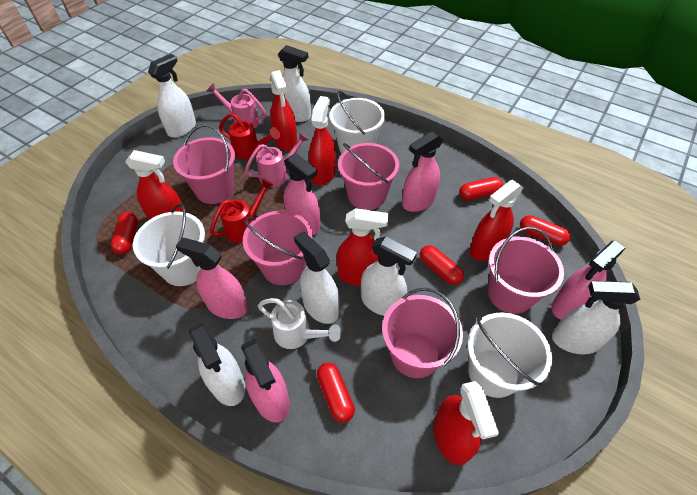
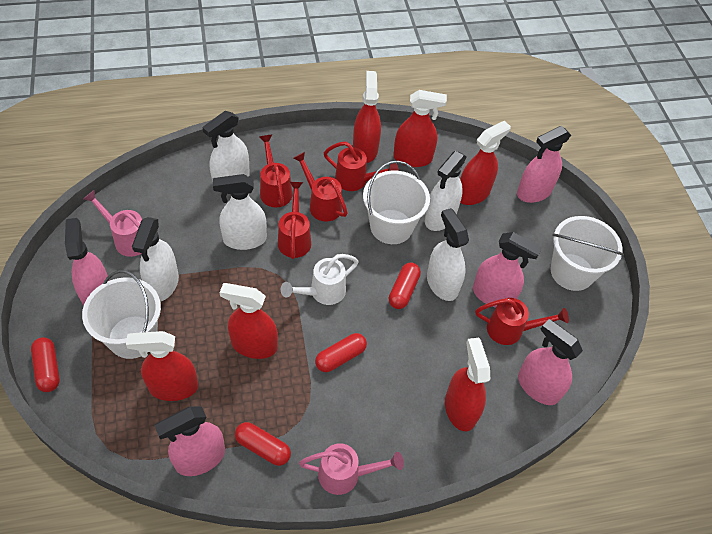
pink bucket: 5 -> 0
red capsule: 5 -> 4
red watering can: 2 -> 5
white spray bottle: 6 -> 5

